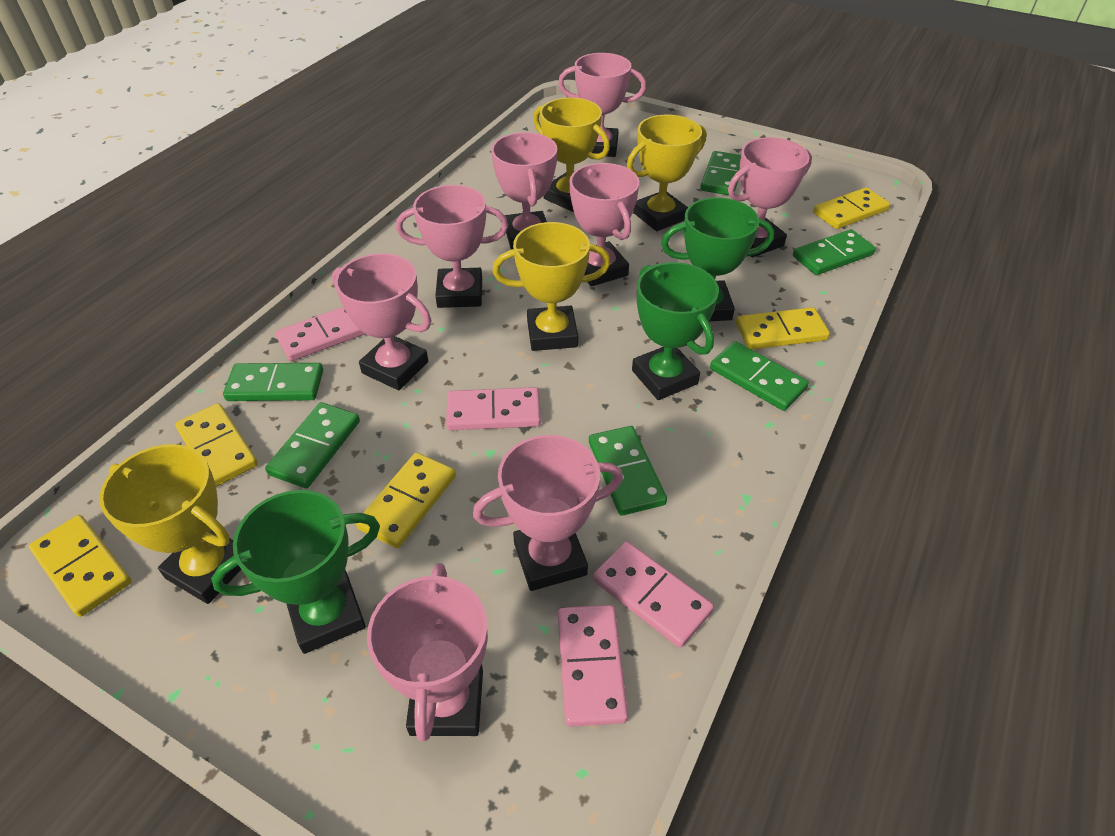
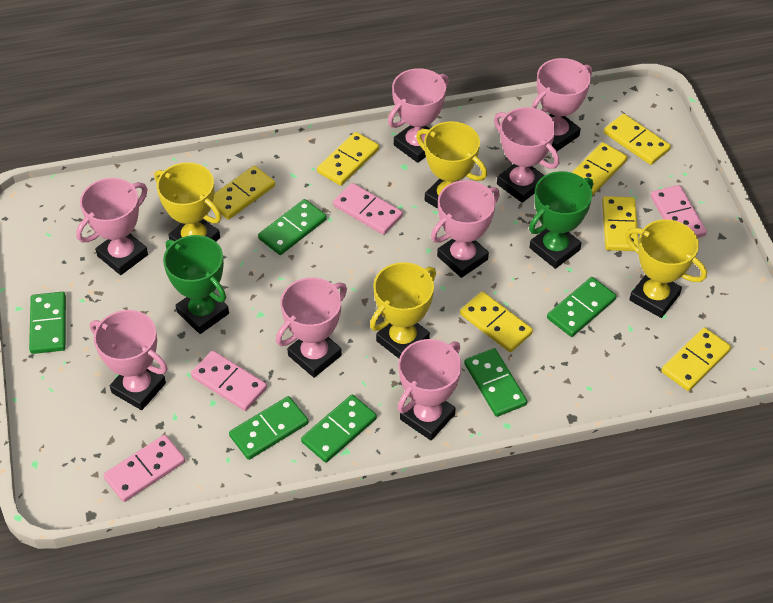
green trophy: 3 -> 2
yellow domino: 5 -> 7

